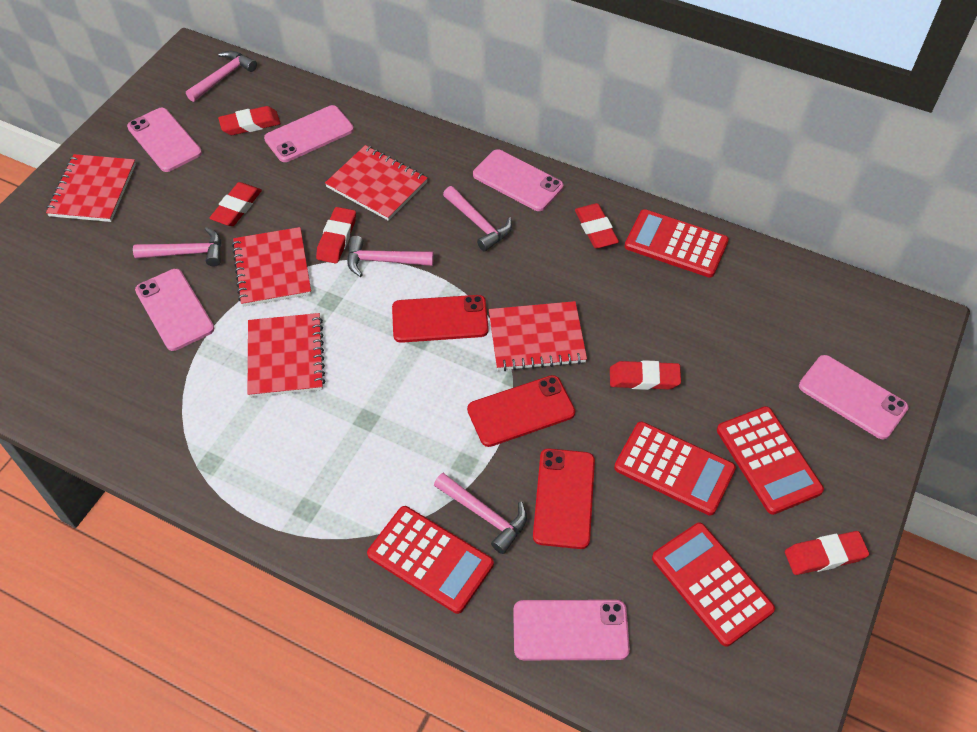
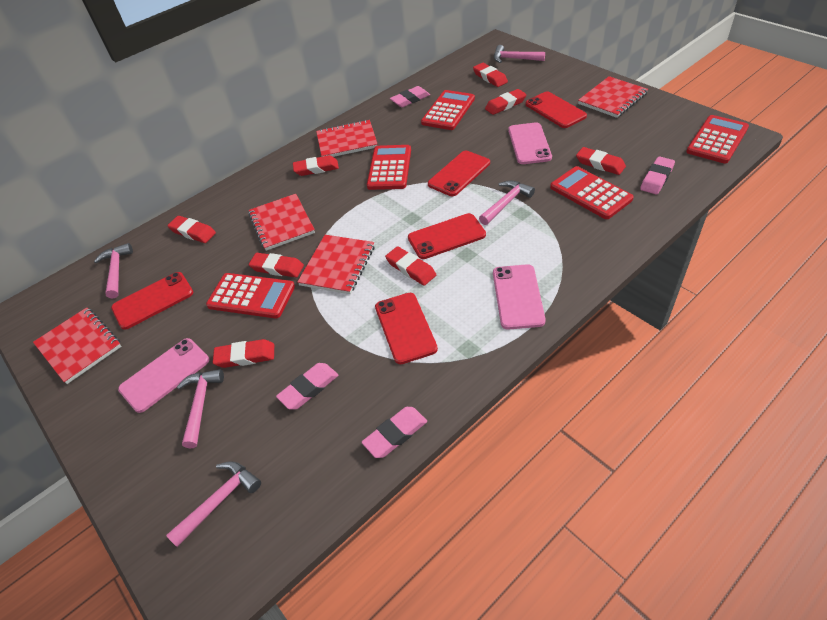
pink eraser: 0 -> 4
pink phone: 6 -> 3
red eraser: 6 -> 8
red phone: 3 -> 5

